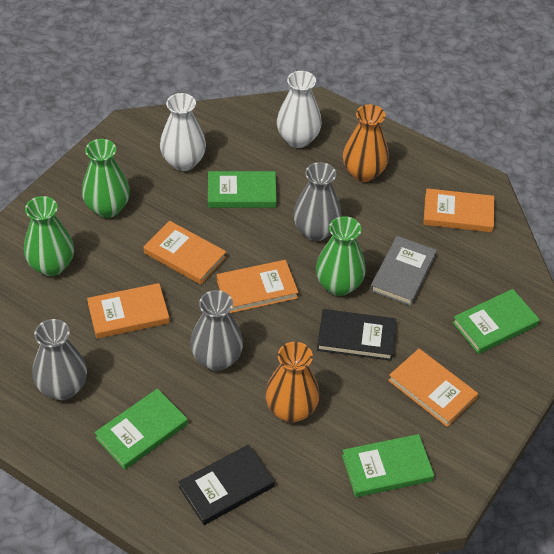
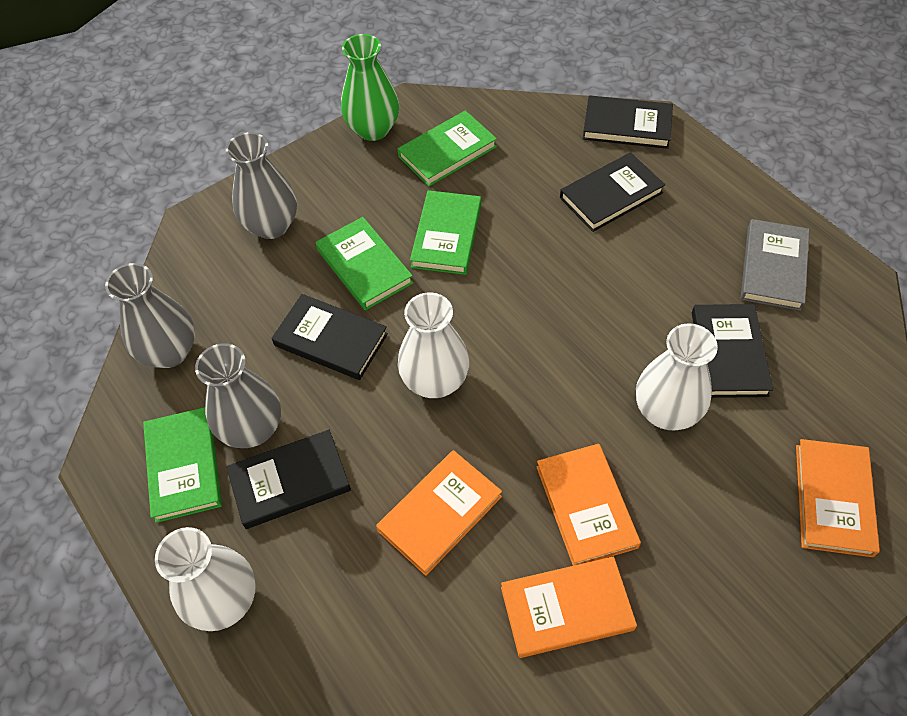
black book: 2 -> 5
green vase: 3 -> 1
orange book: 5 -> 4
orange vase: 2 -> 0
white vase: 2 -> 3

